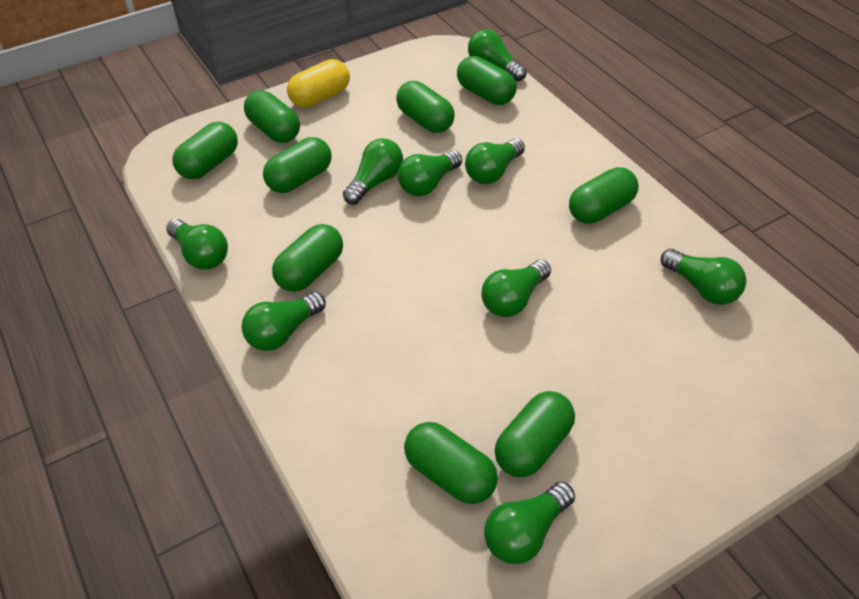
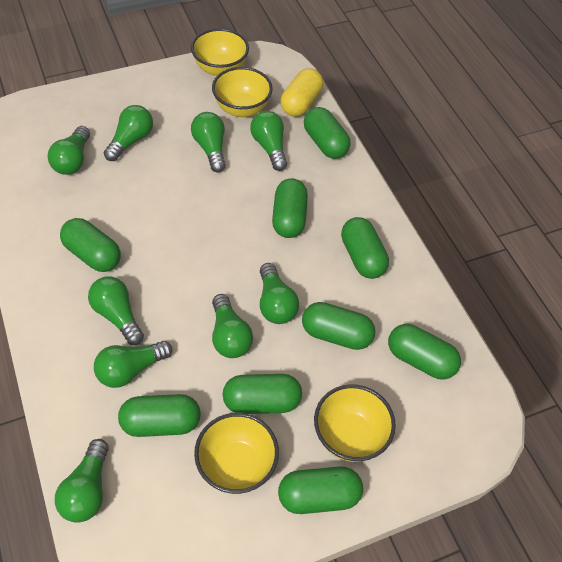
yellow bowl: 0 -> 4

